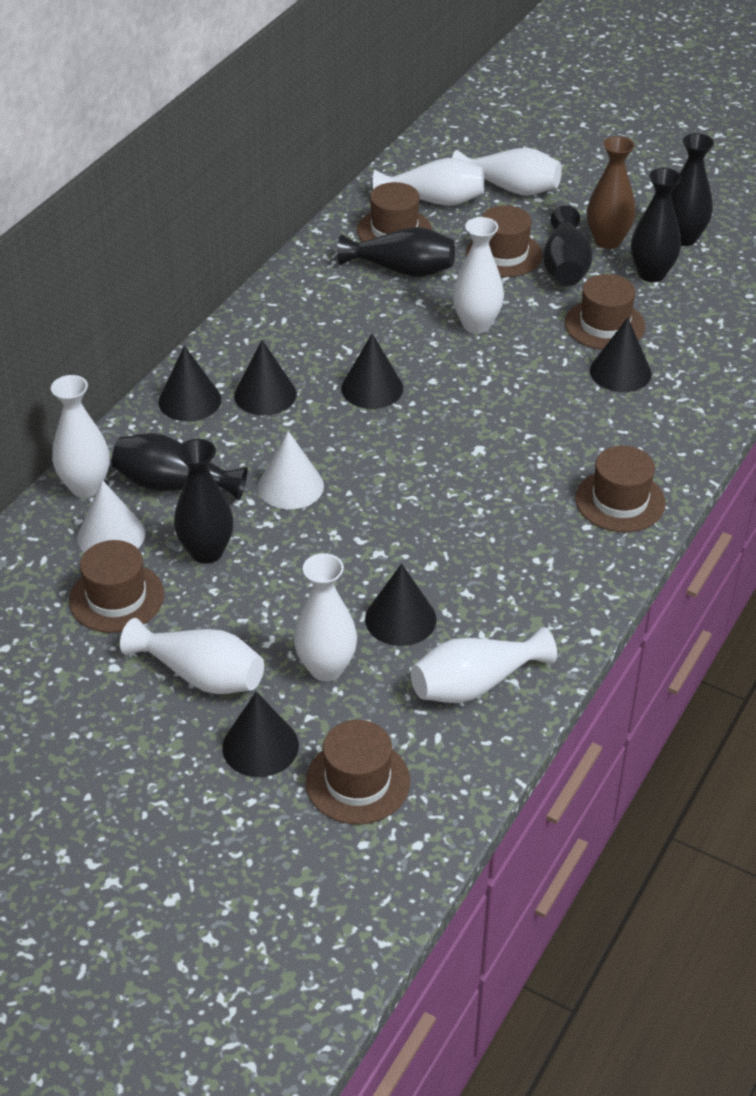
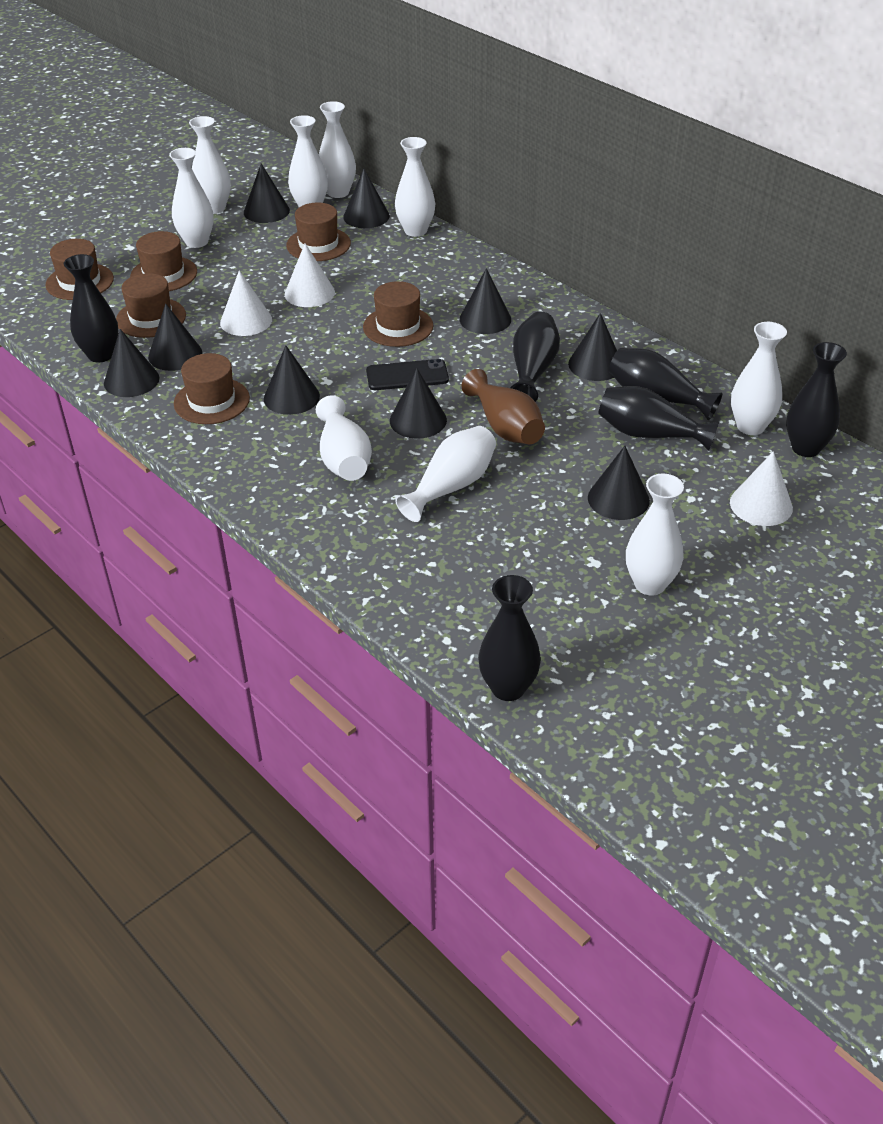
black cone: 6 -> 9
black phone: 0 -> 1
white cone: 2 -> 3
white vase: 7 -> 9

